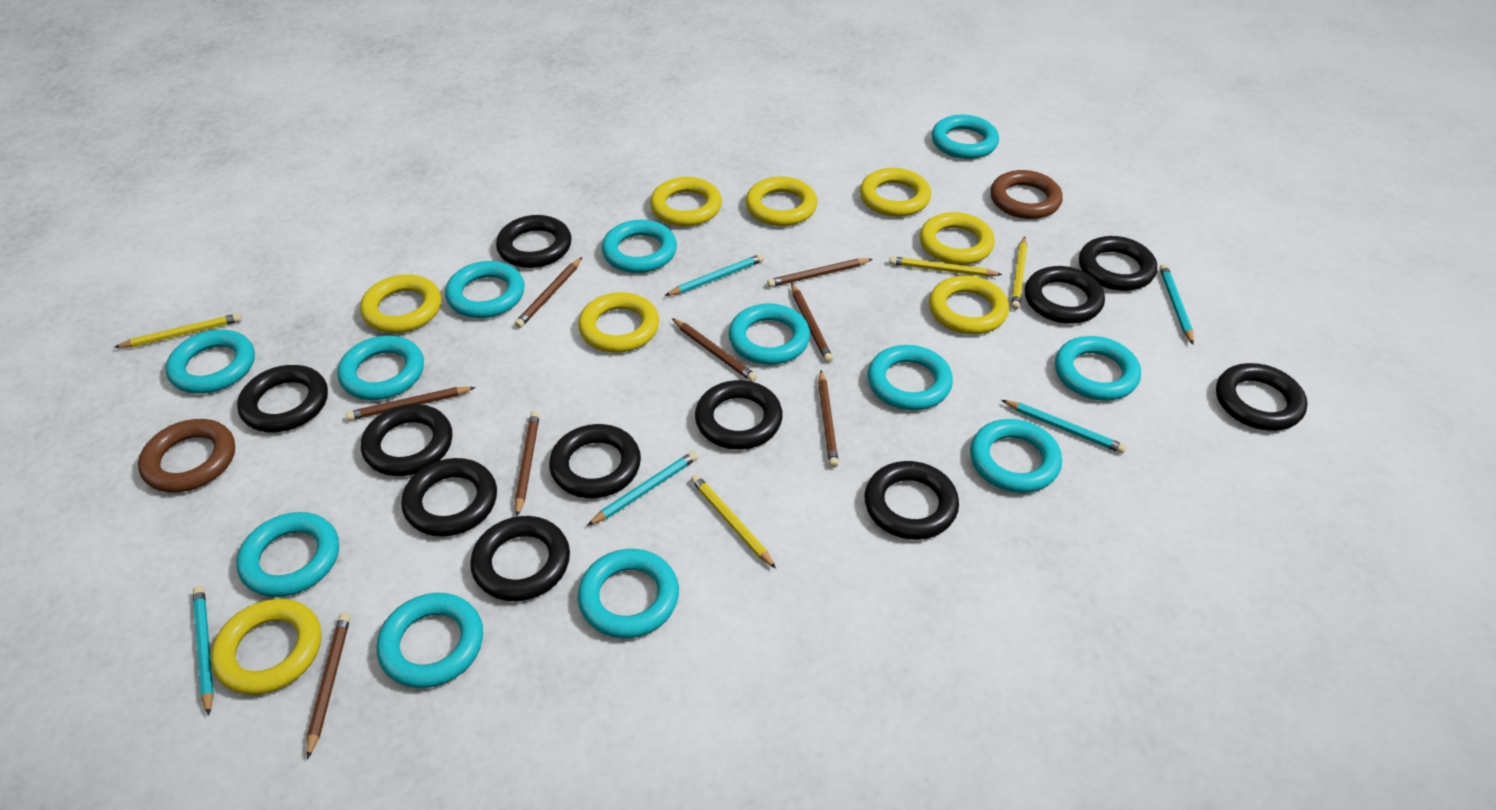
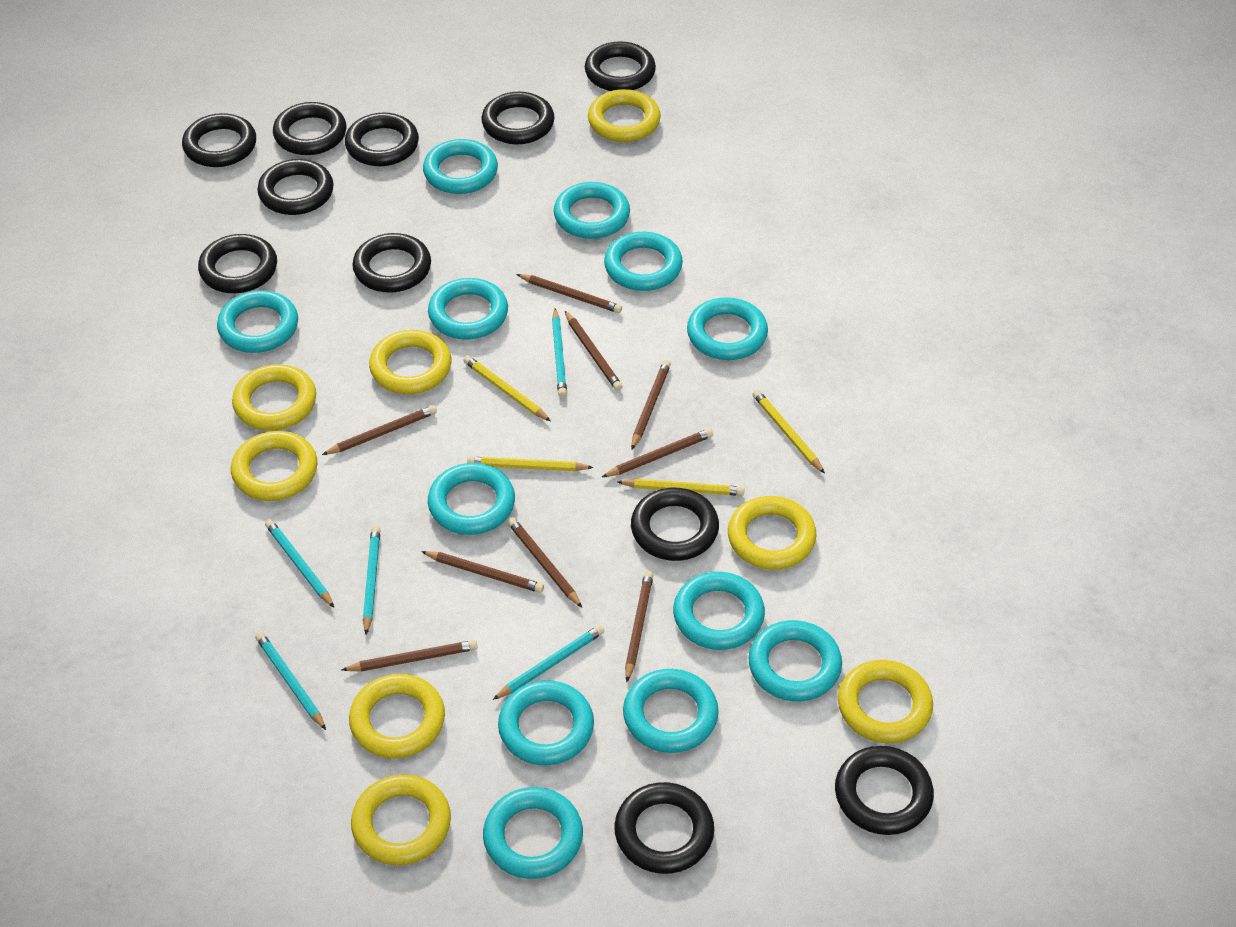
brown pencil: 8 -> 9
brown ring: 2 -> 0

